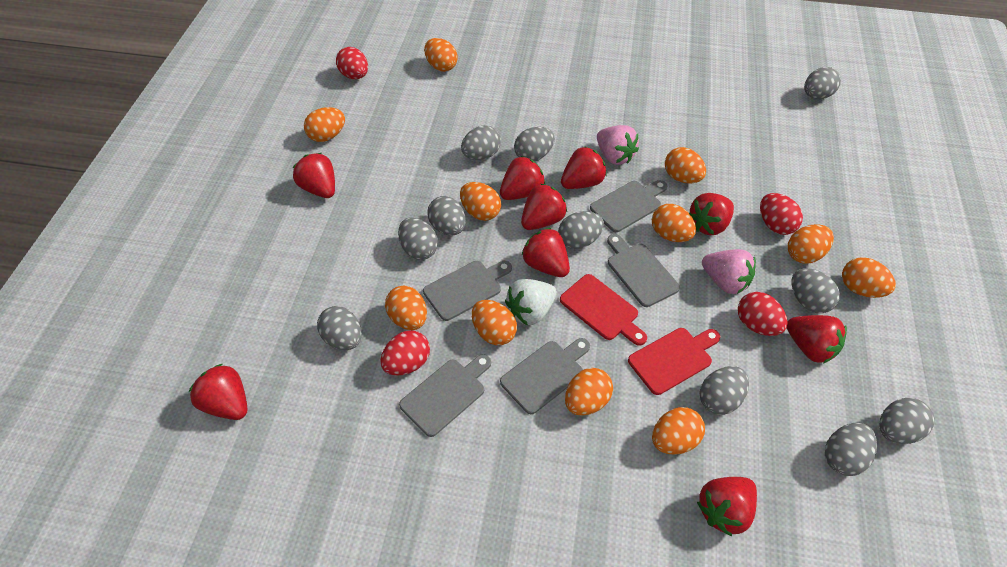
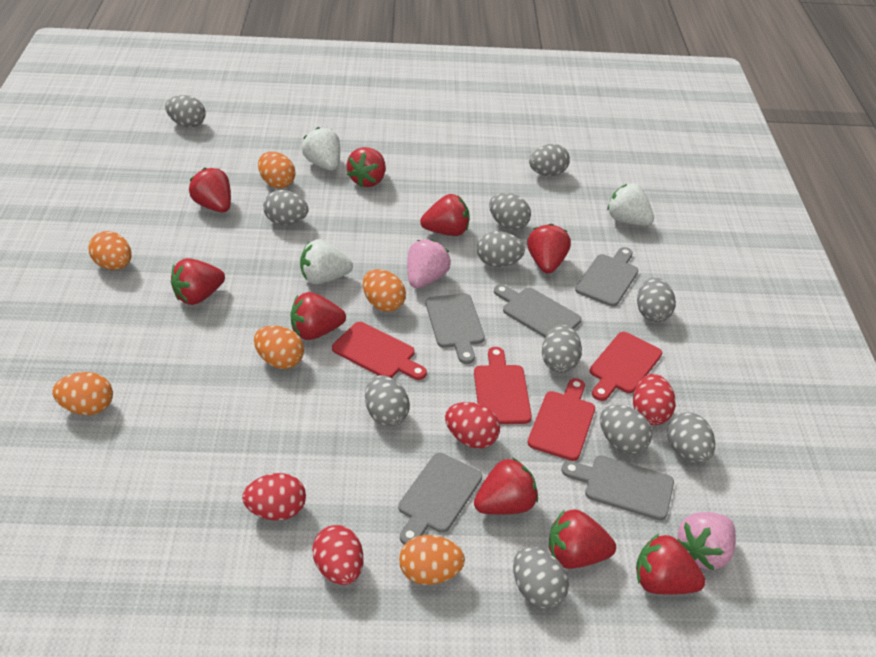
orange egg: 11 -> 6
red cutting board: 2 -> 4
white strawberry: 1 -> 3

